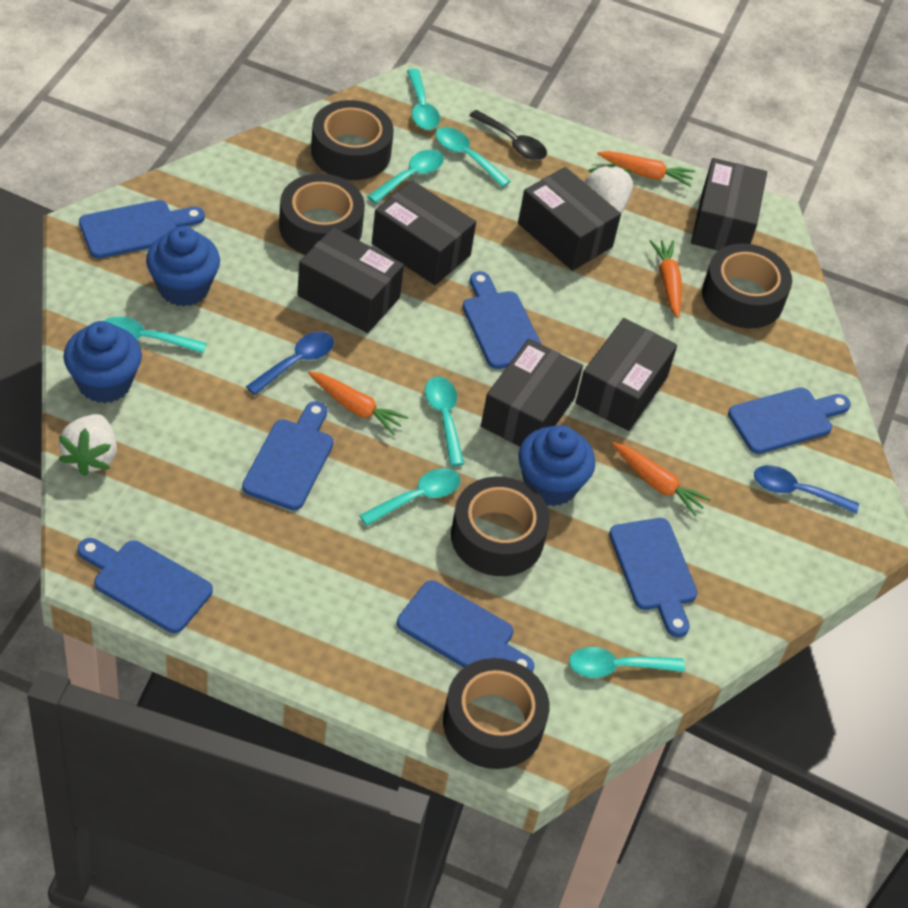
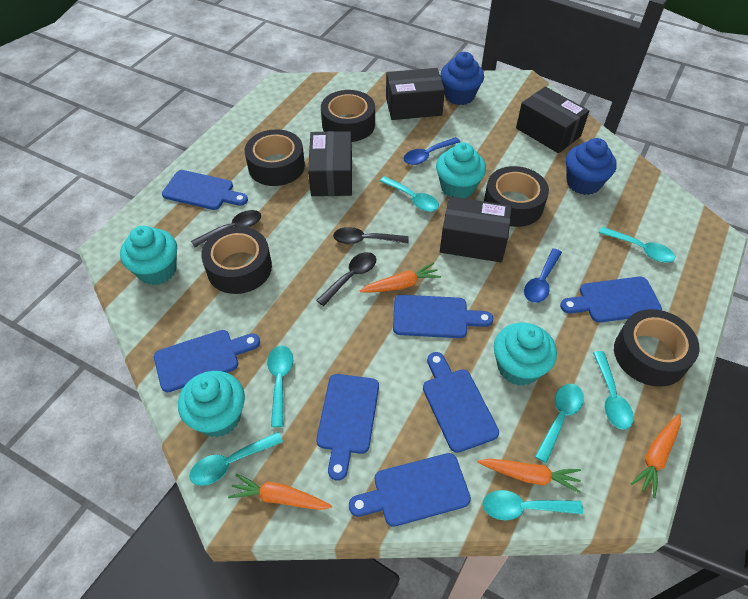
black box: 6 -> 4
black spoon: 1 -> 3
blue cupcake: 3 -> 2
turquoise cupcake: 0 -> 4
white strawberry: 2 -> 0

